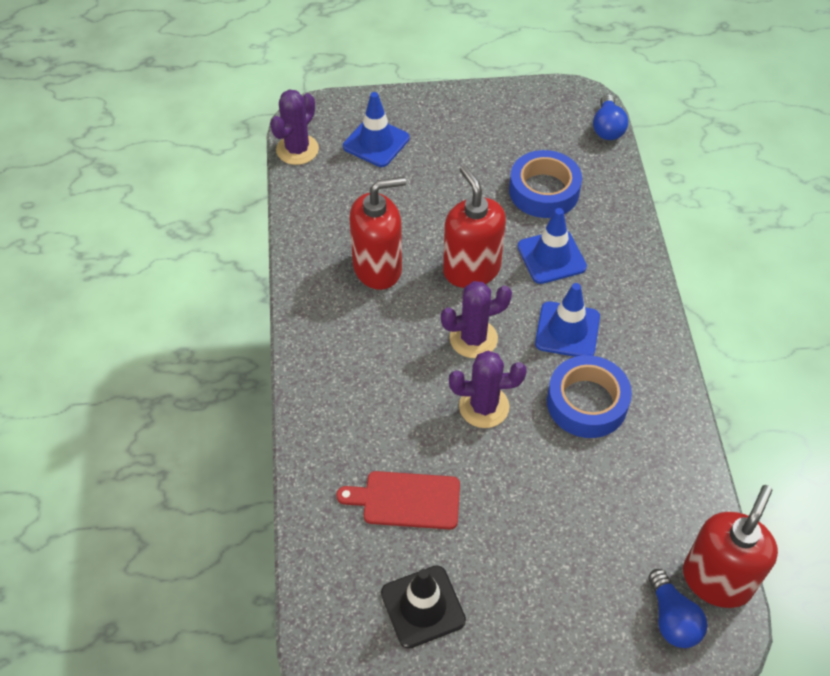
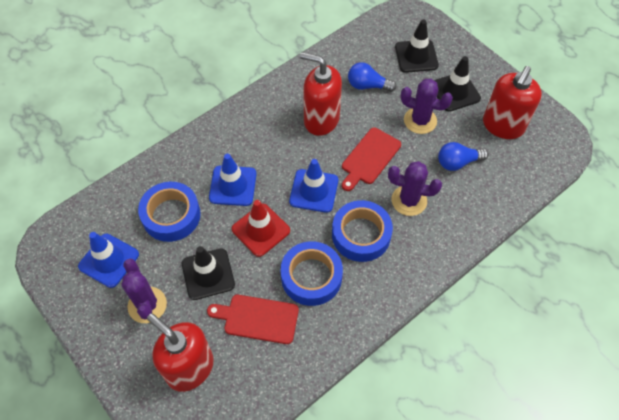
black traffic cone: 1 -> 3
blue tape: 2 -> 3
red cutting board: 1 -> 2
red traffic cone: 0 -> 1

